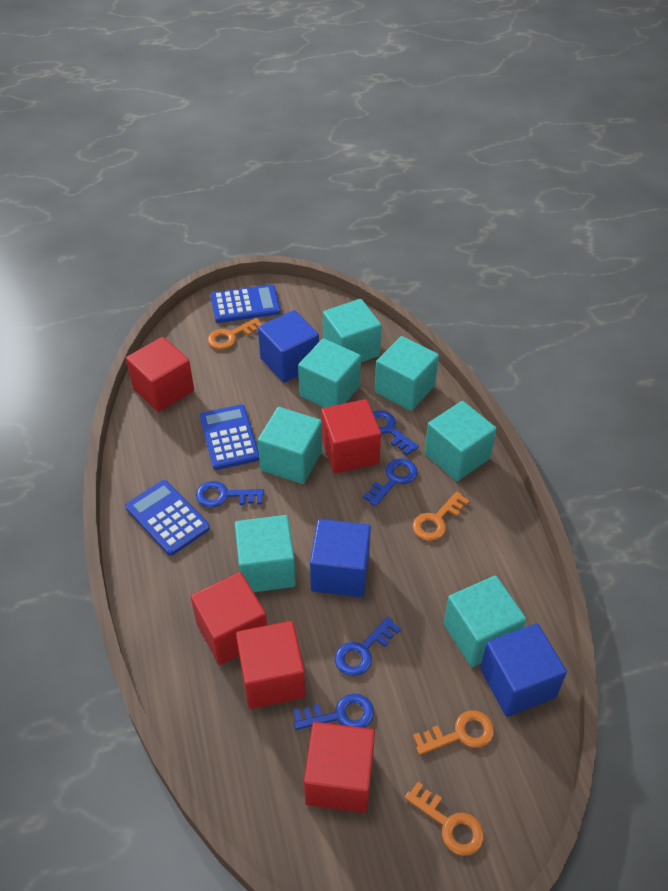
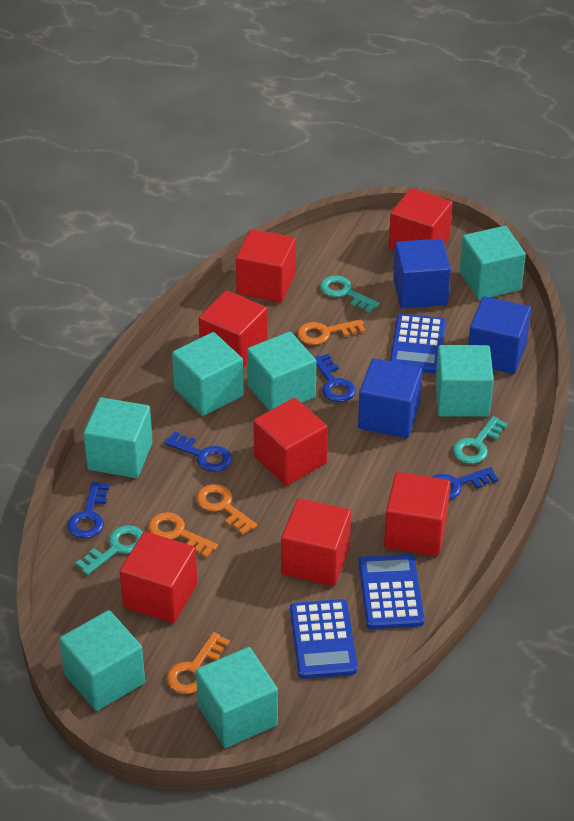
blue key: 5 -> 4
red cube: 5 -> 7
turquoise key: 0 -> 3

